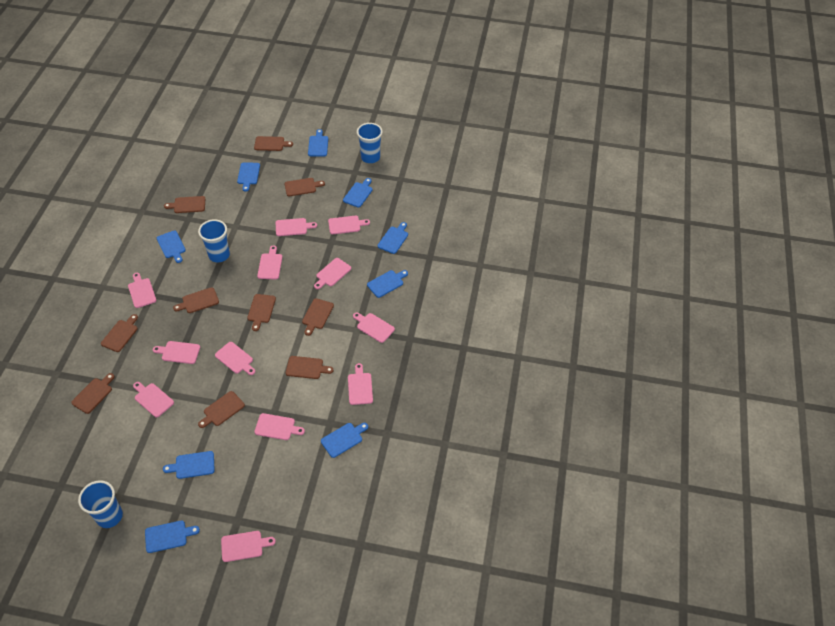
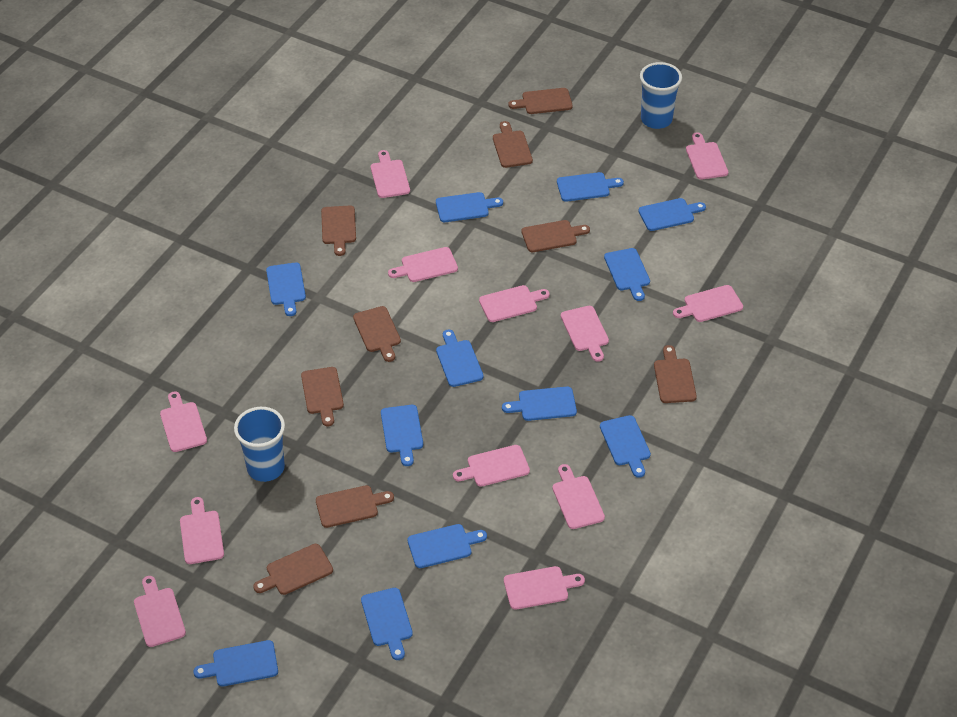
blue cup: 3 -> 2
blue cutting board: 9 -> 12
brown cutting board: 10 -> 9

